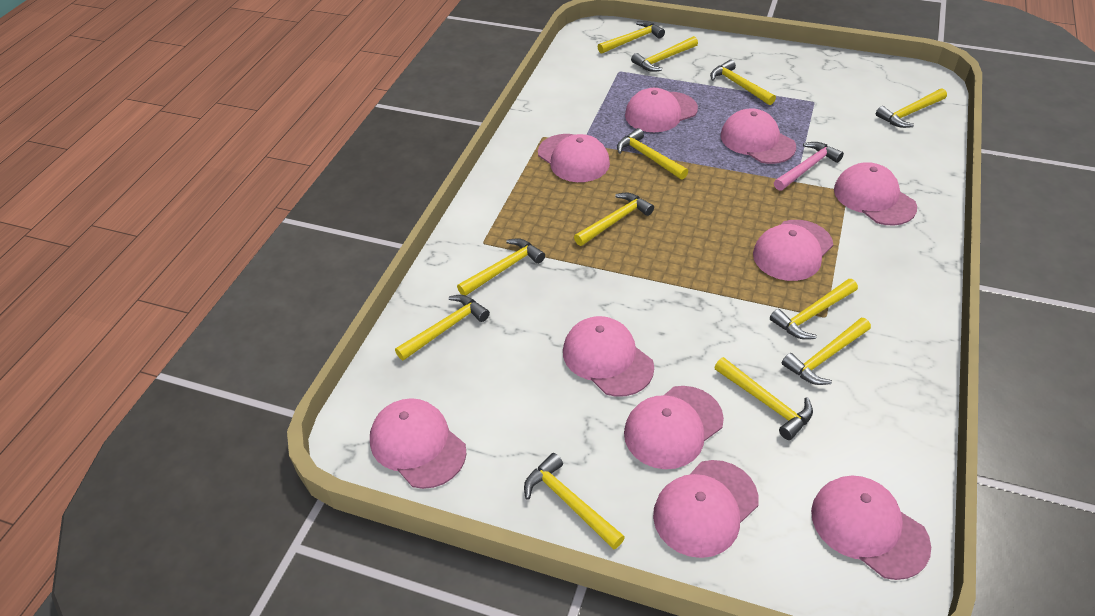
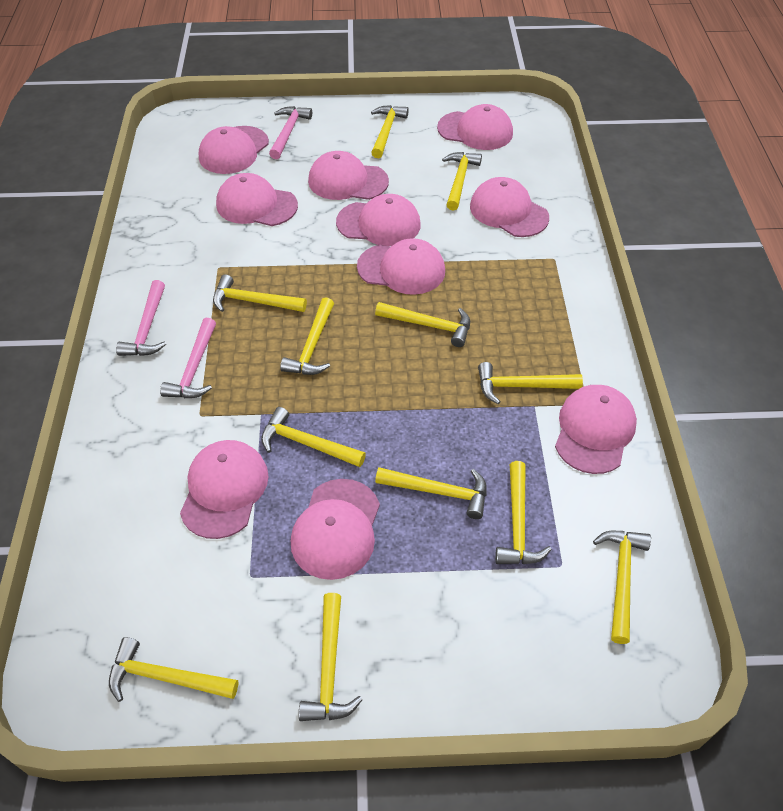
pink hammer: 1 -> 3

